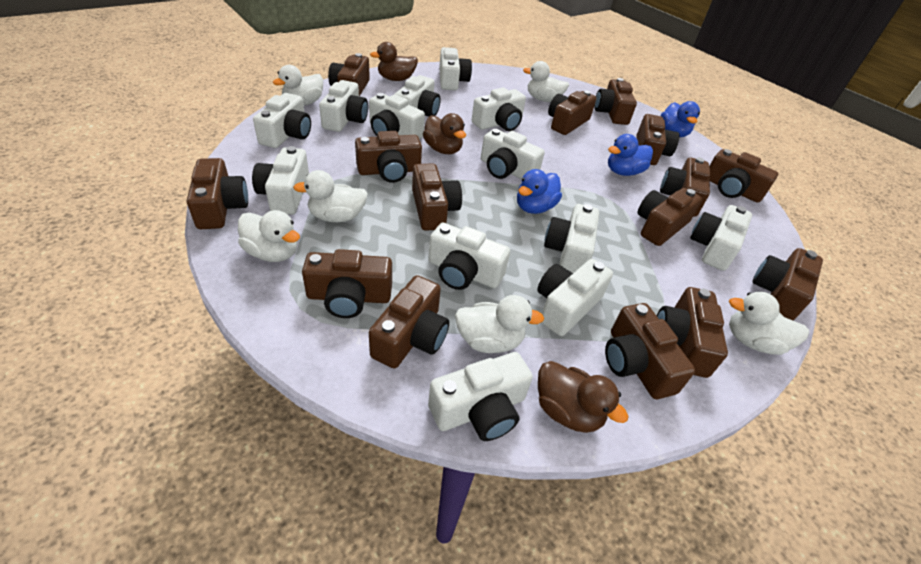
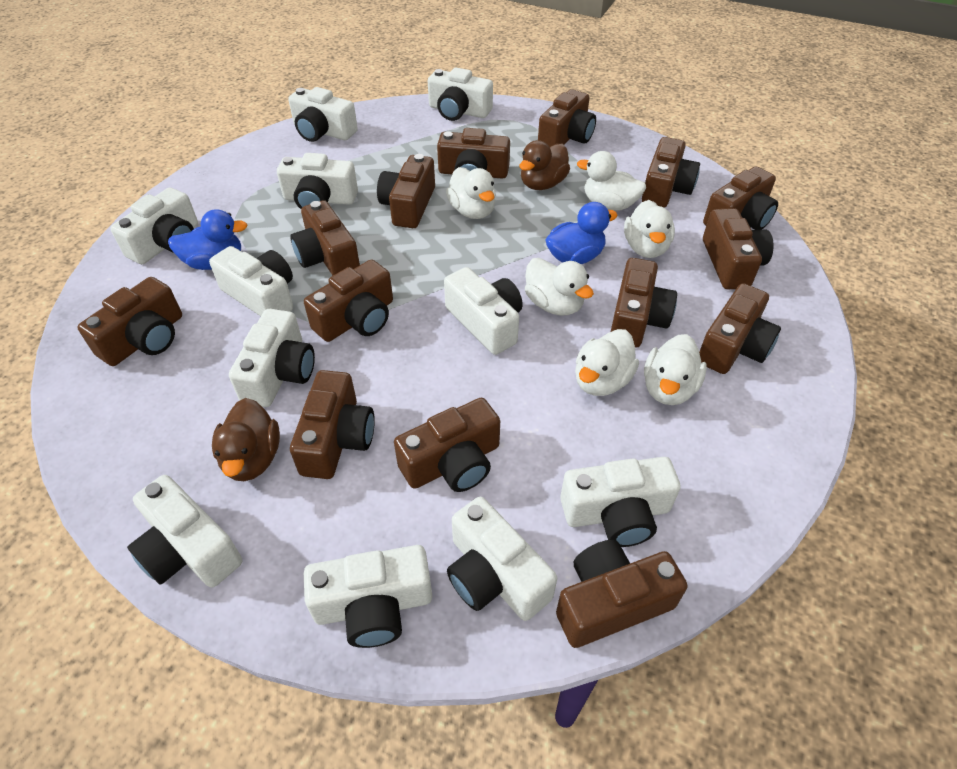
blue duck: 3 -> 2
brown camera: 15 -> 14
brown duck: 3 -> 2
white camera: 13 -> 11

